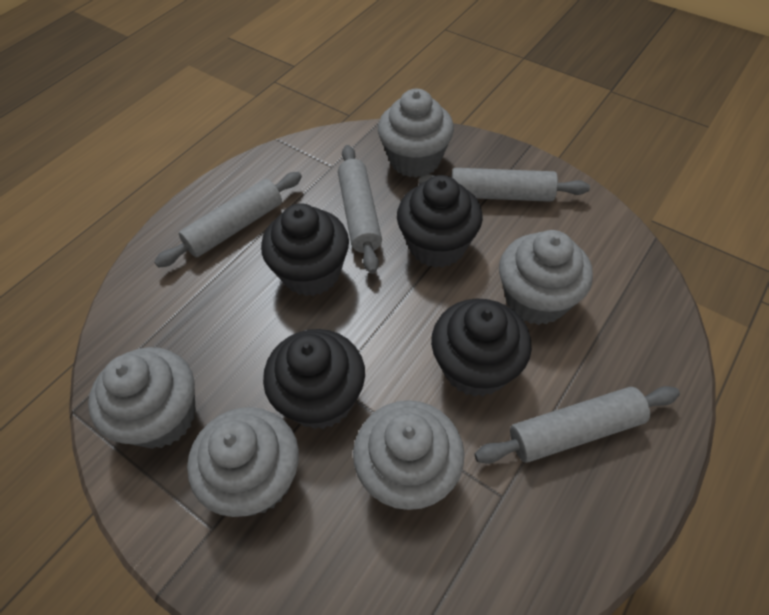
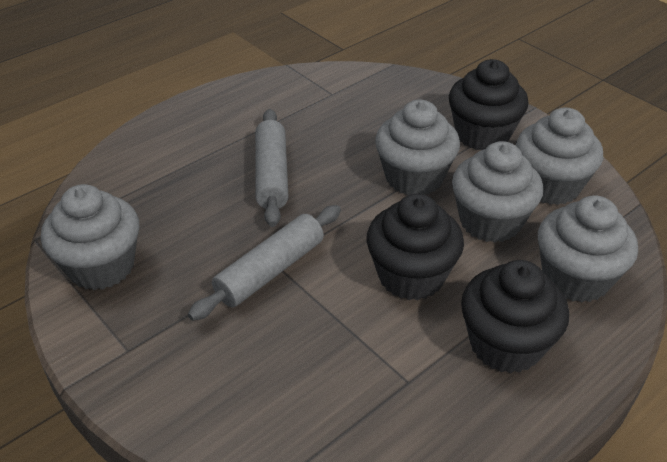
black cupcake: 4 -> 3
grey rolling pin: 4 -> 2

